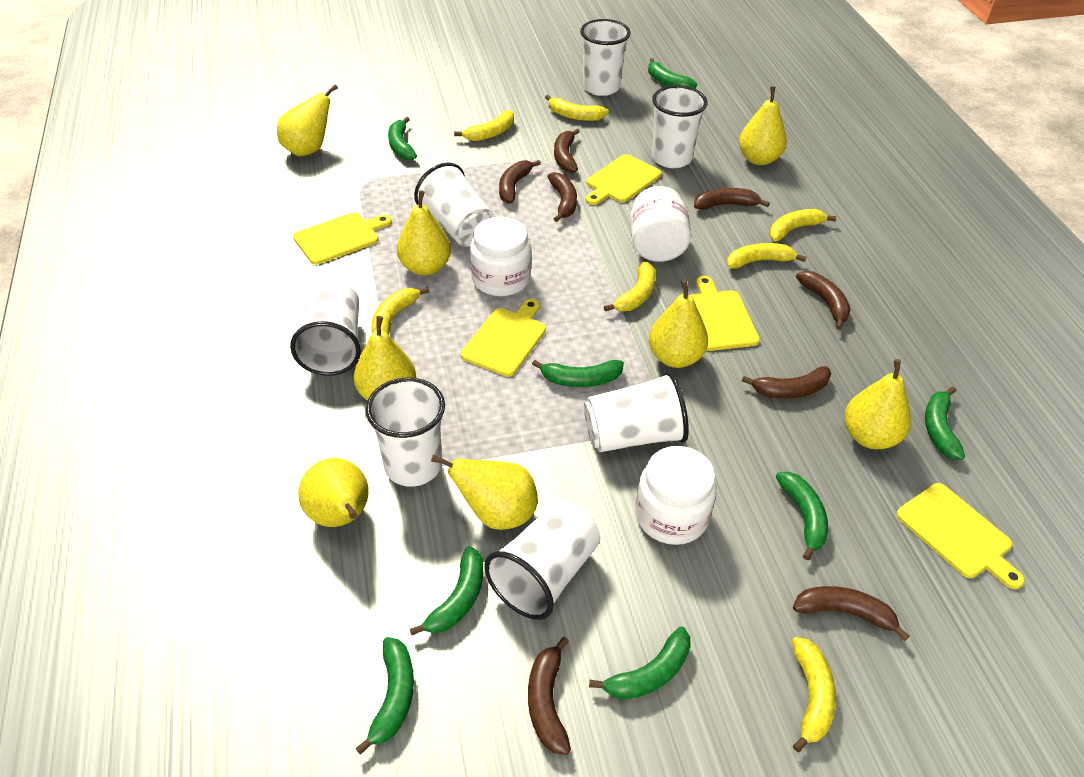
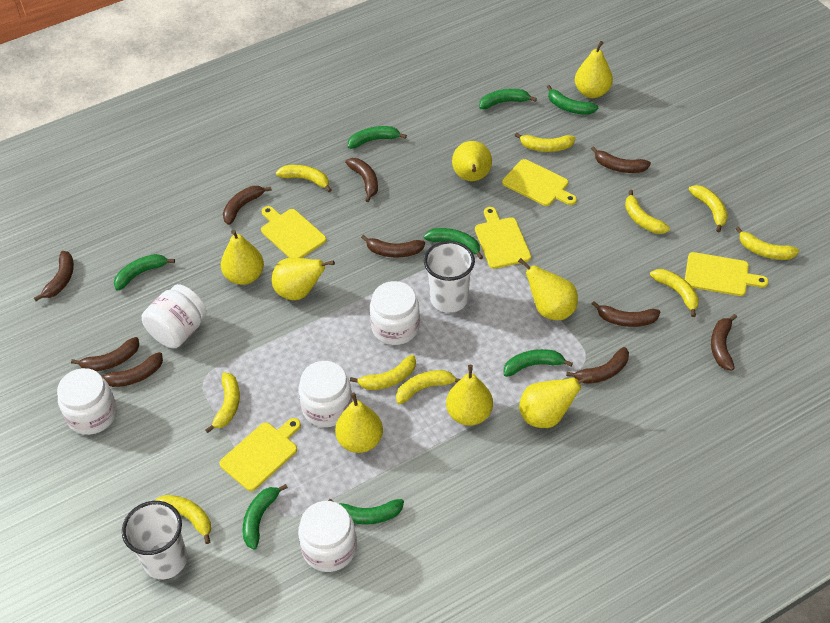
brown banana: 8 -> 10
white cup: 7 -> 2
white jar: 3 -> 5
yellow banana: 7 -> 10

